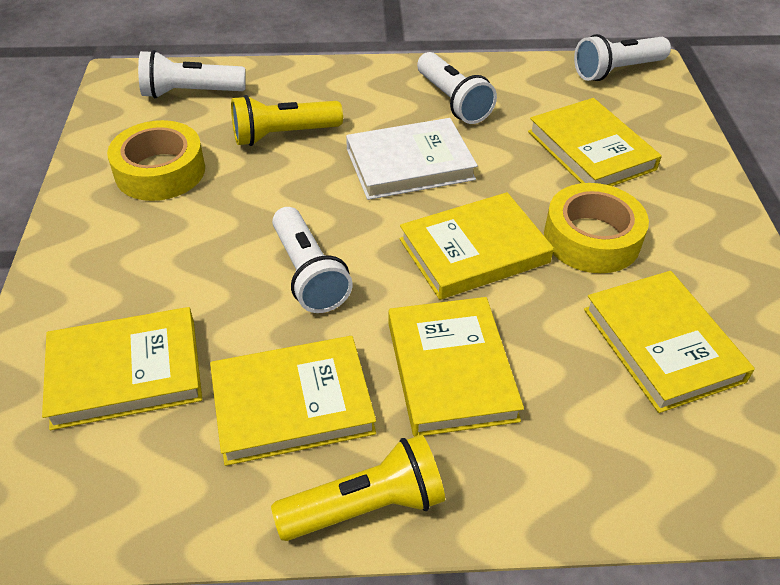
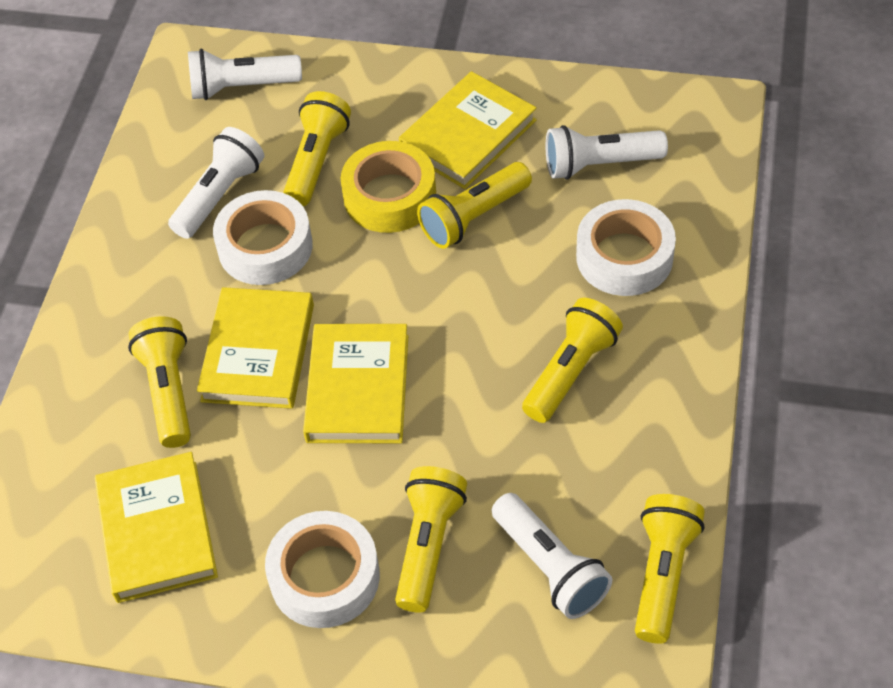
white book: 1 -> 0
white tape: 0 -> 3
yellow book: 6 -> 4
yellow flashlight: 2 -> 6
yellow tape: 2 -> 1

